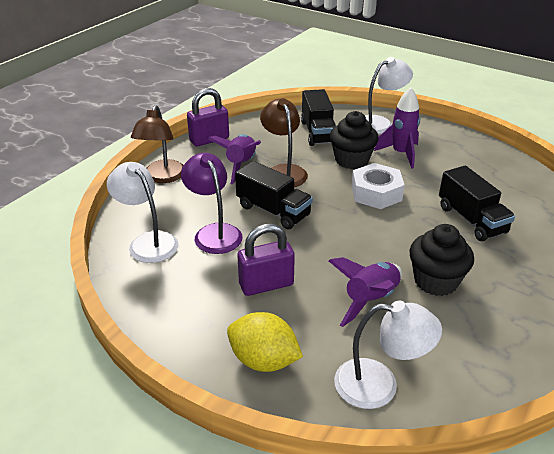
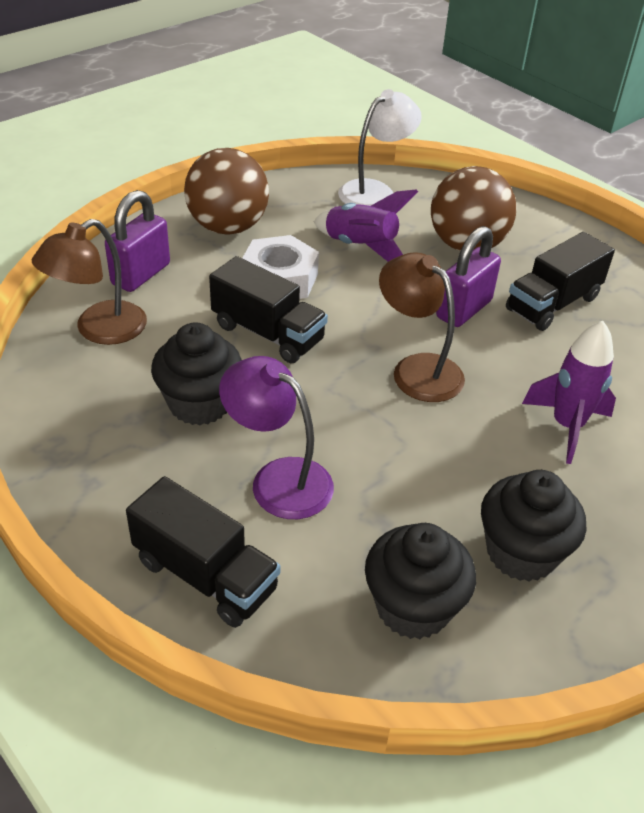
black cupcake: 2 -> 3
brown ball: 0 -> 2
purple rocket: 3 -> 2
white lamp: 3 -> 1
yellow lemon: 1 -> 0

